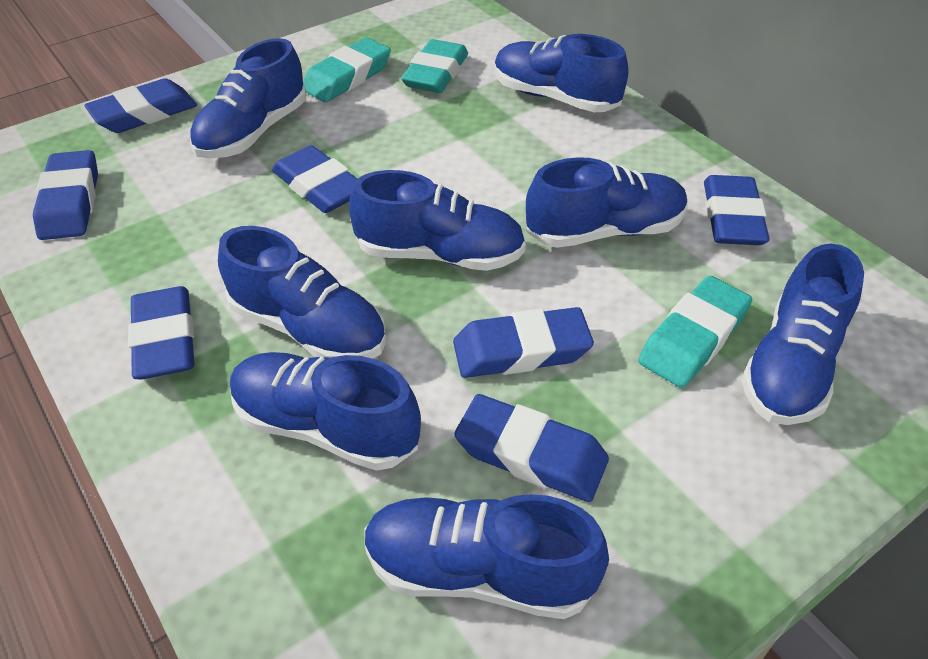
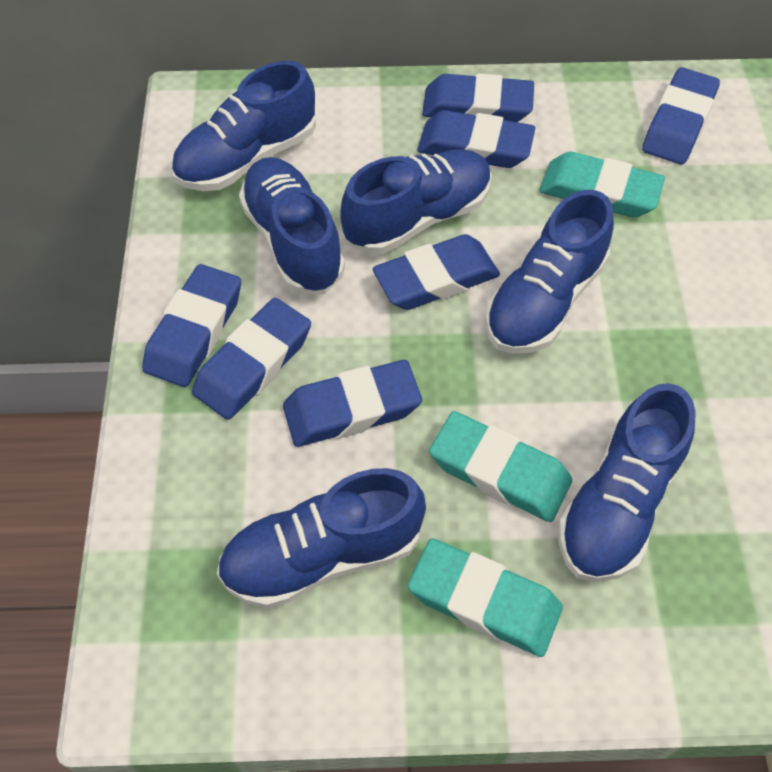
blue shoe: 8 -> 6

